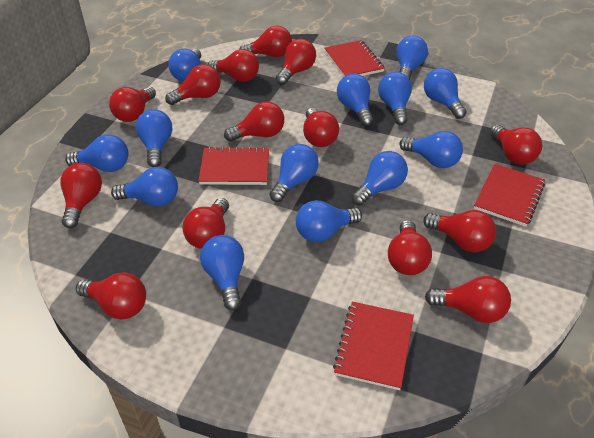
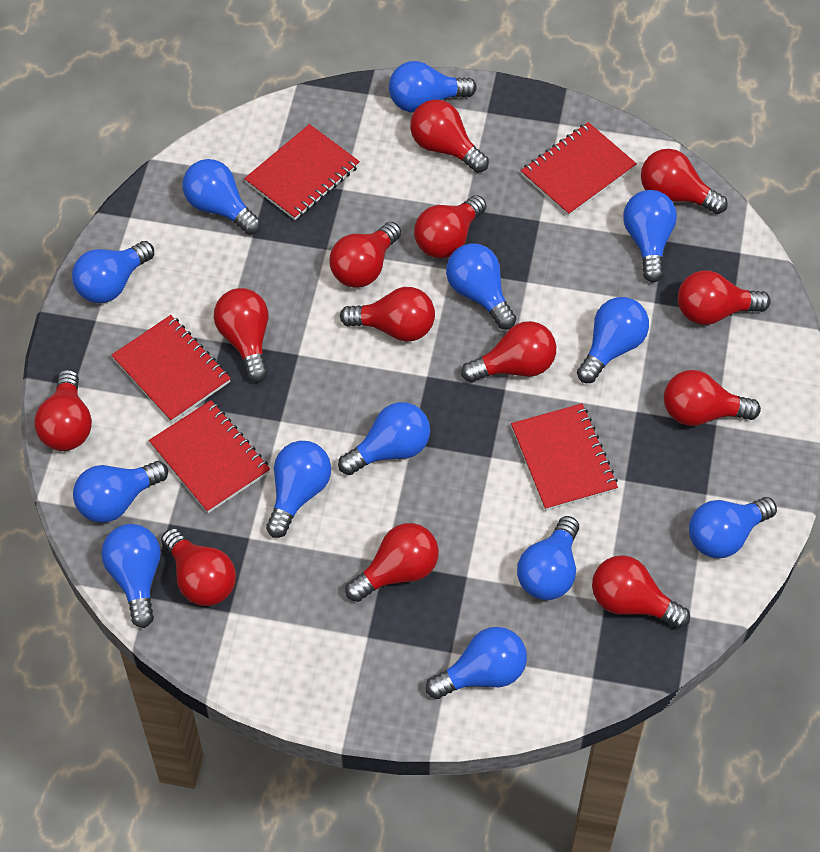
red light bulb: 14 -> 13
red notebook: 4 -> 5

